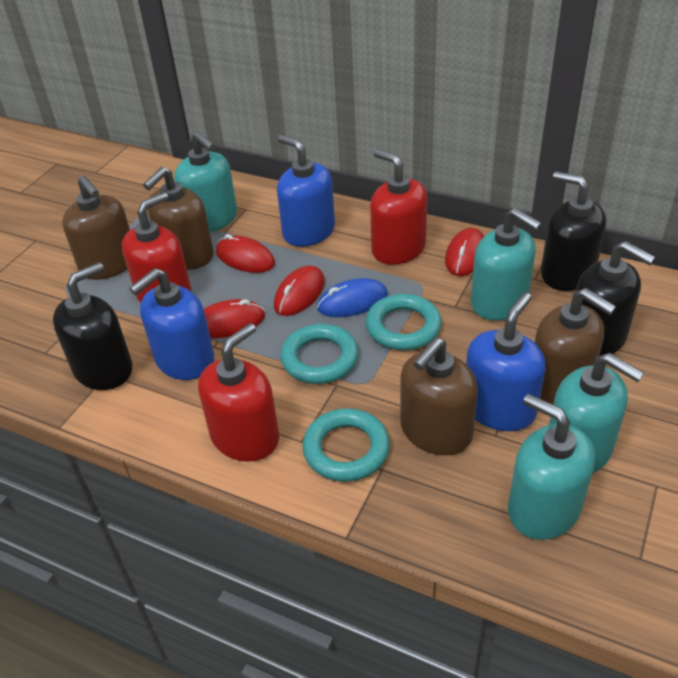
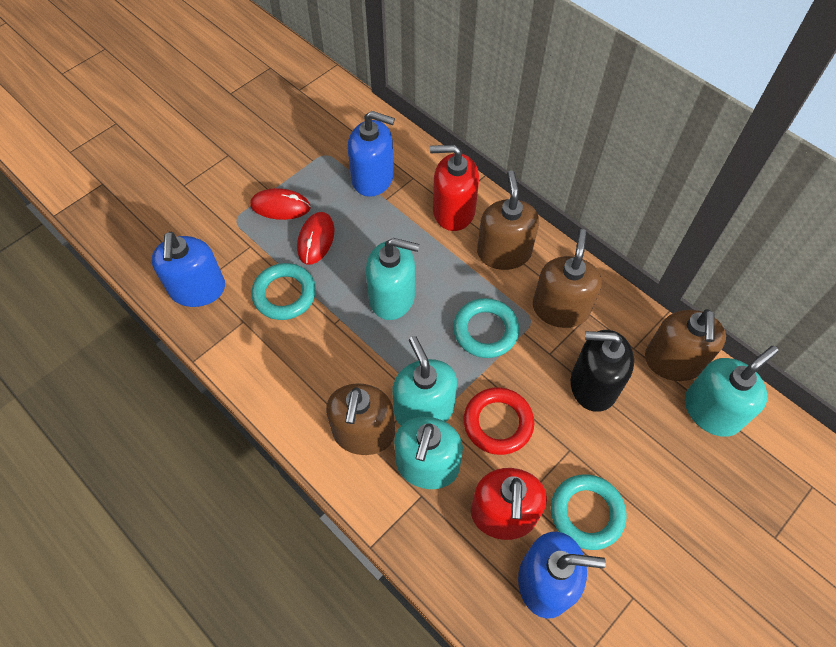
black soap dispenser: 3 -> 1
blue mouse: 1 -> 0
red mouse: 4 -> 2
red ring: 0 -> 1
red soap dispenser: 3 -> 2

